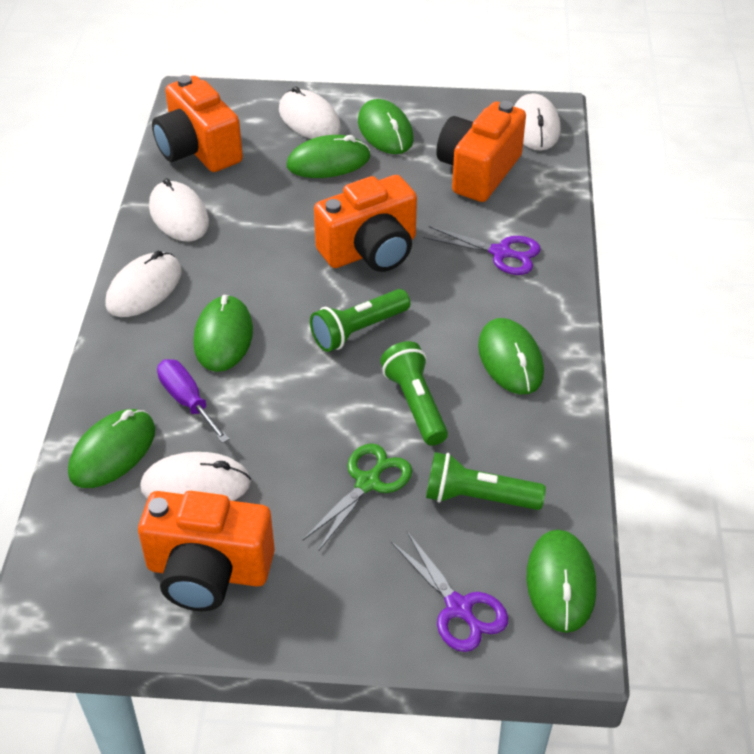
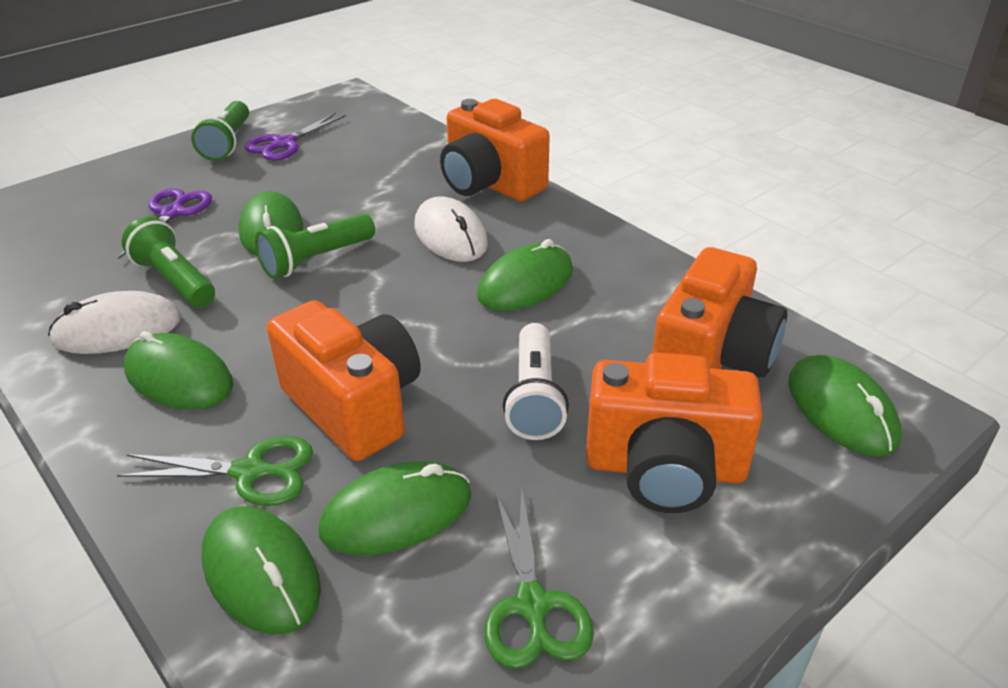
green scissors: 1 -> 2
purple screwdriver: 1 -> 0
white flashlight: 0 -> 1
white mouse: 5 -> 2

